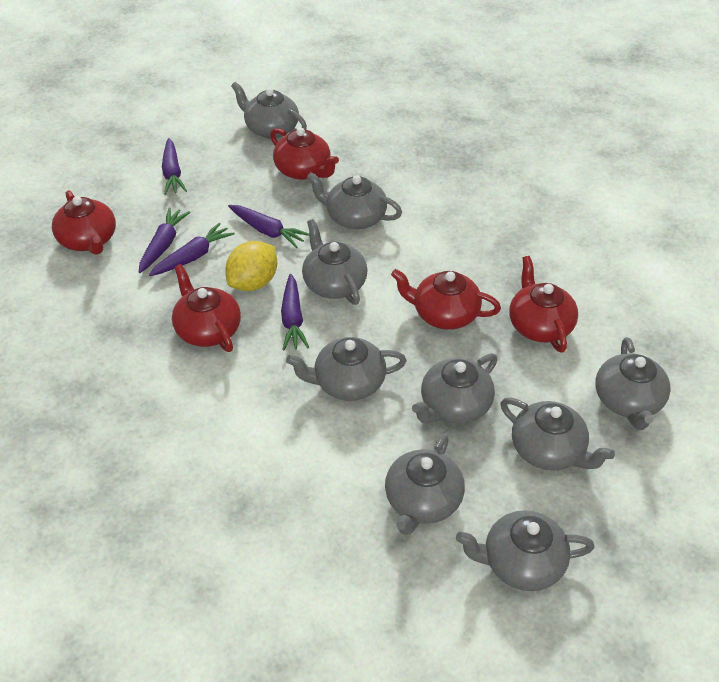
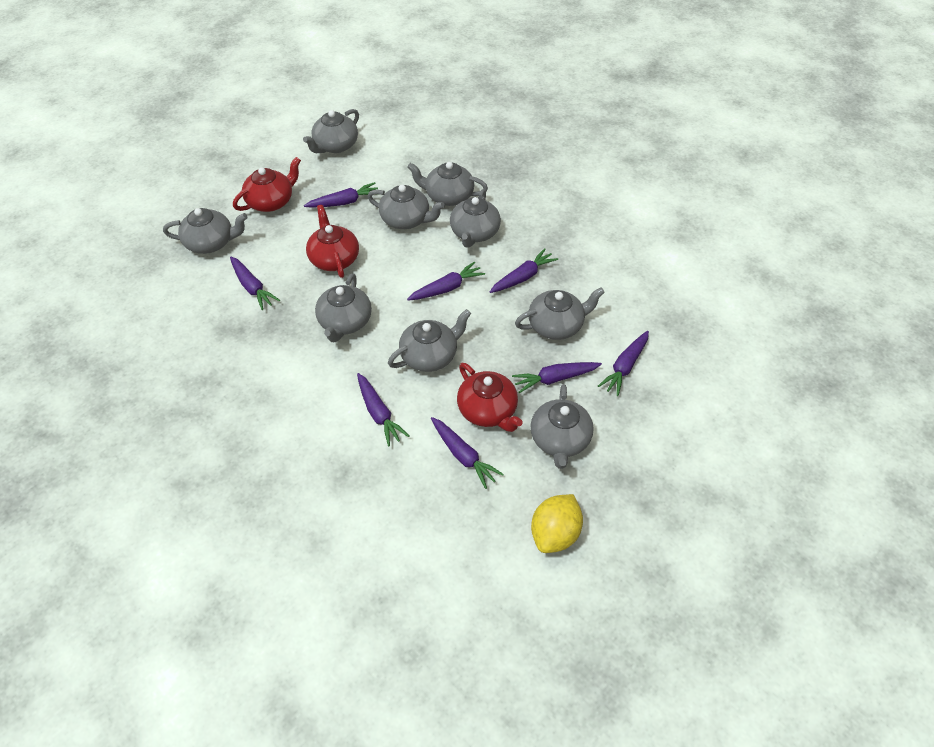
purple carrot: 5 -> 8
red teapot: 5 -> 3

